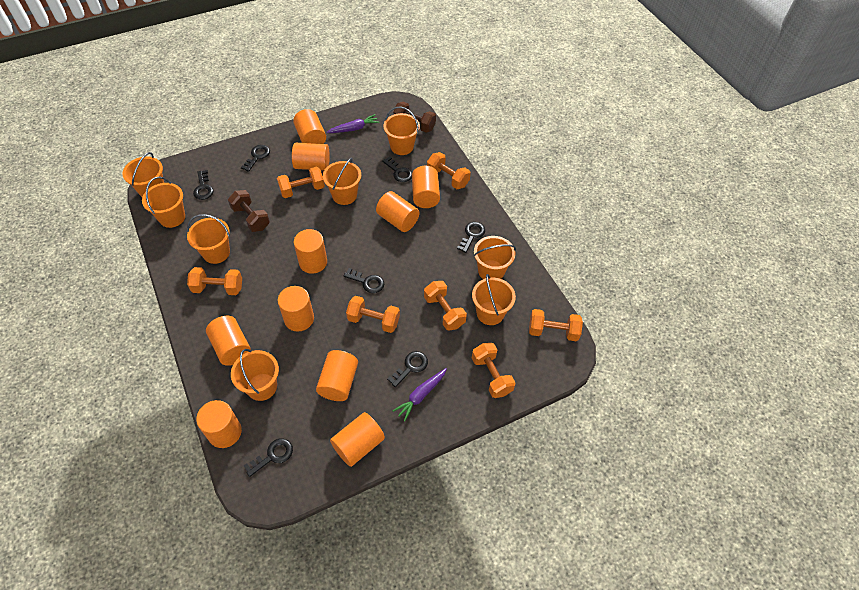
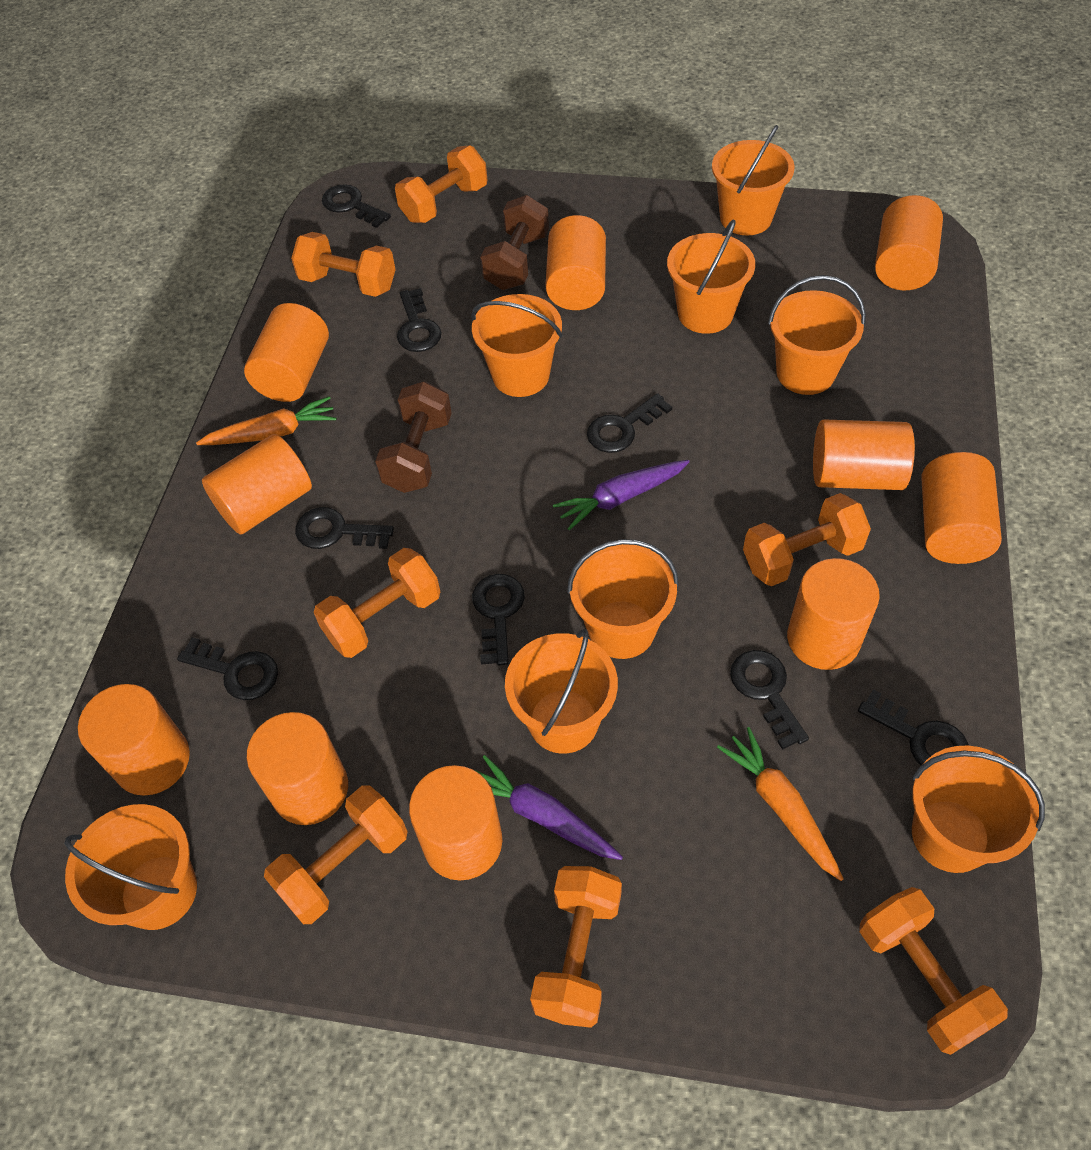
black key: 7 -> 8
orange carrot: 0 -> 2

